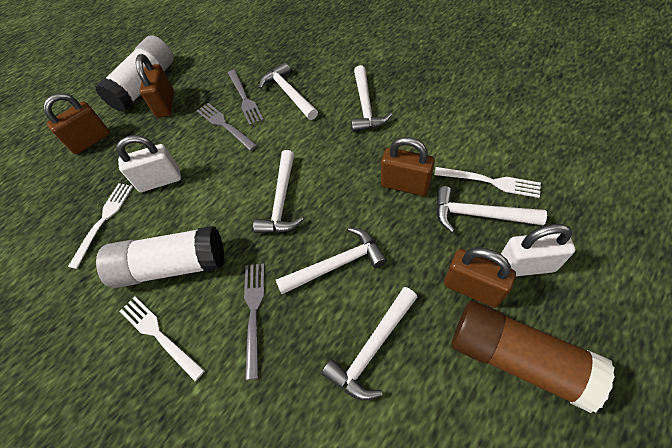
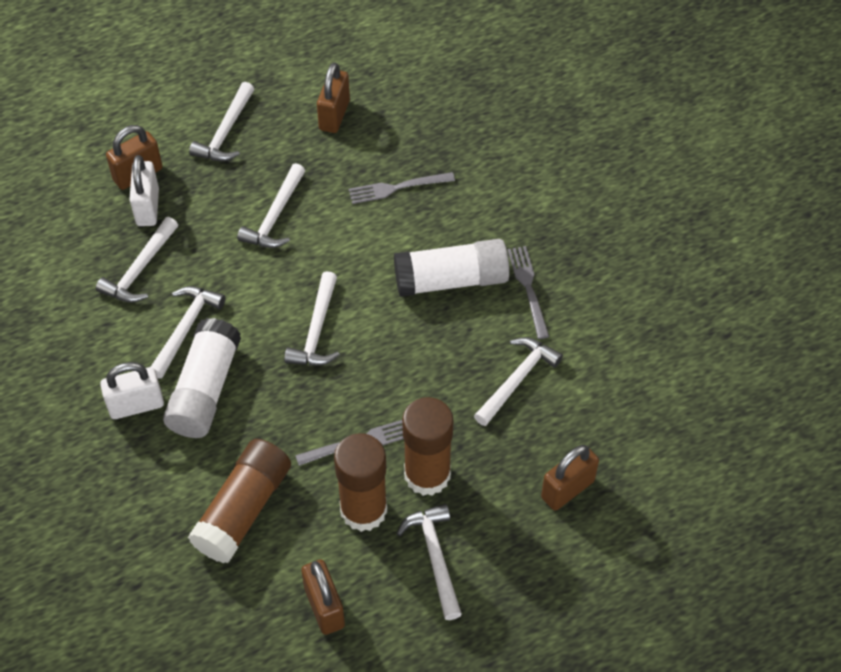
brown glue stick: 1 -> 3
white fork: 3 -> 0
white hammer: 6 -> 7

